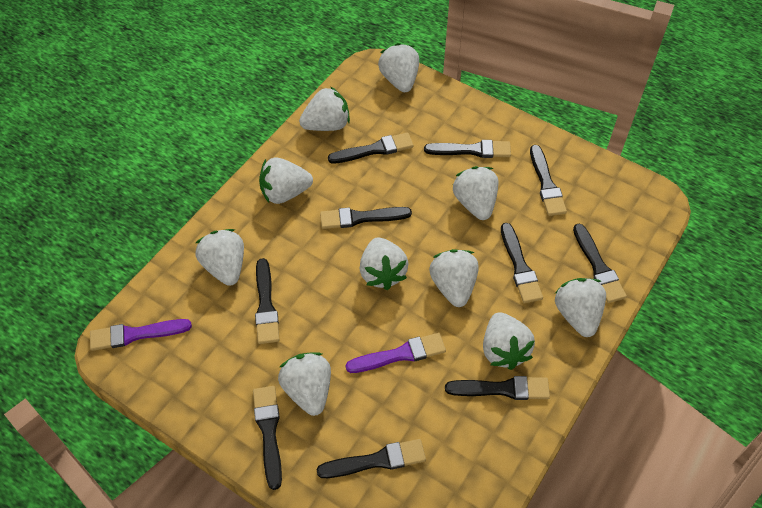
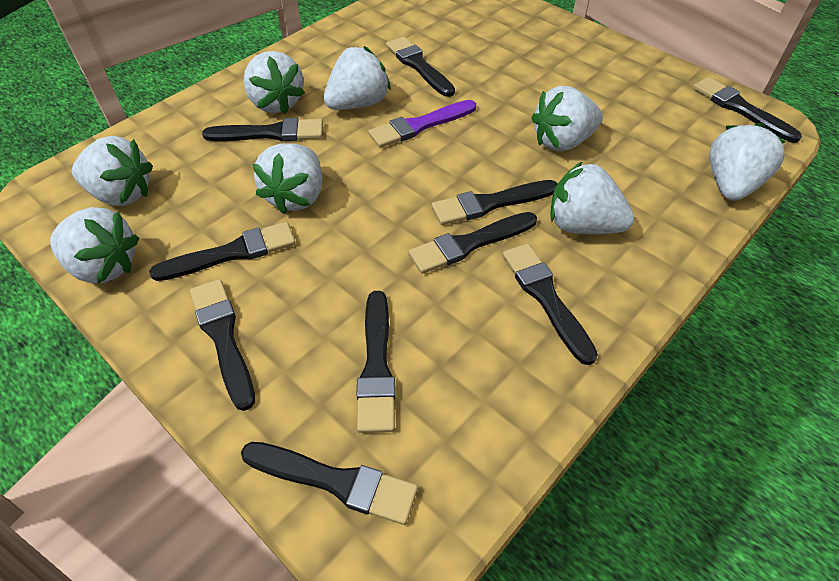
purple brush: 2 -> 1
white strawberry: 10 -> 8

